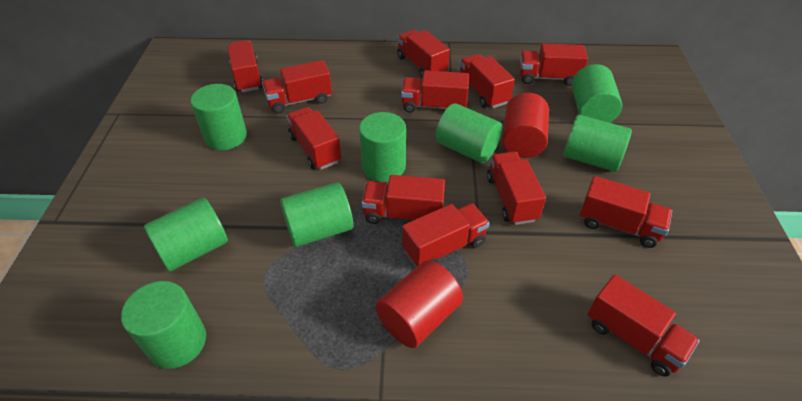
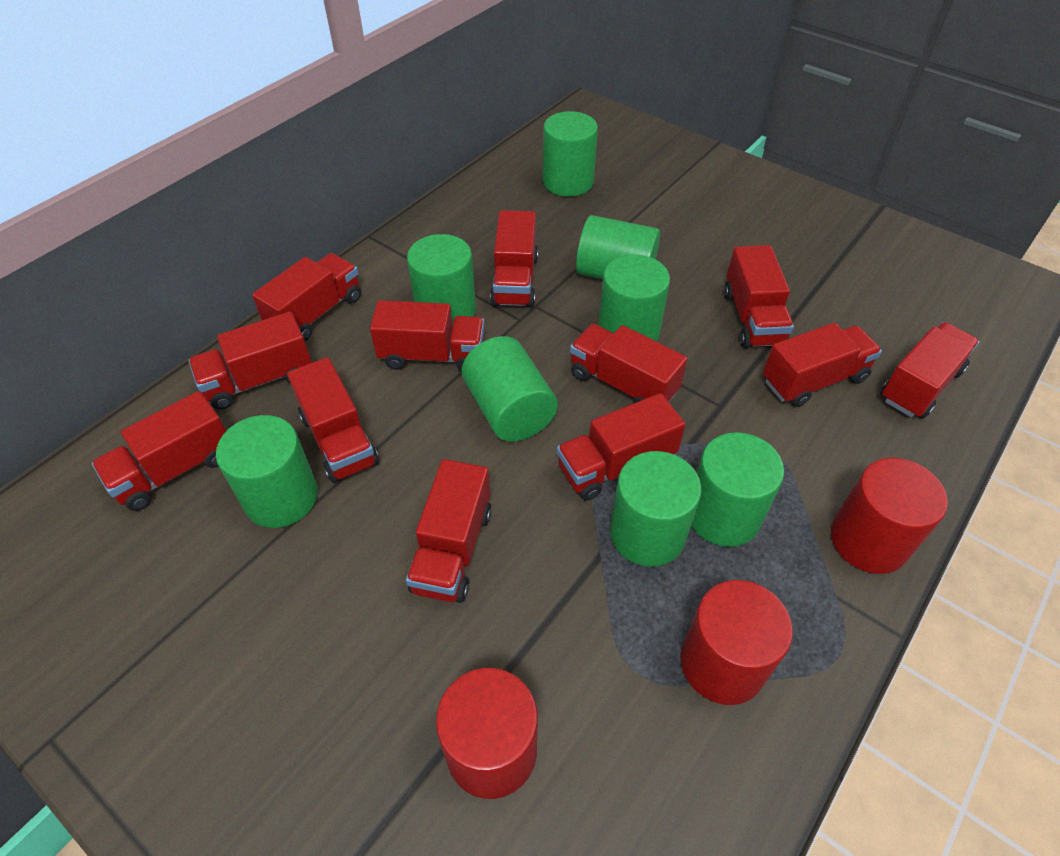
red cylinder: 2 -> 3

